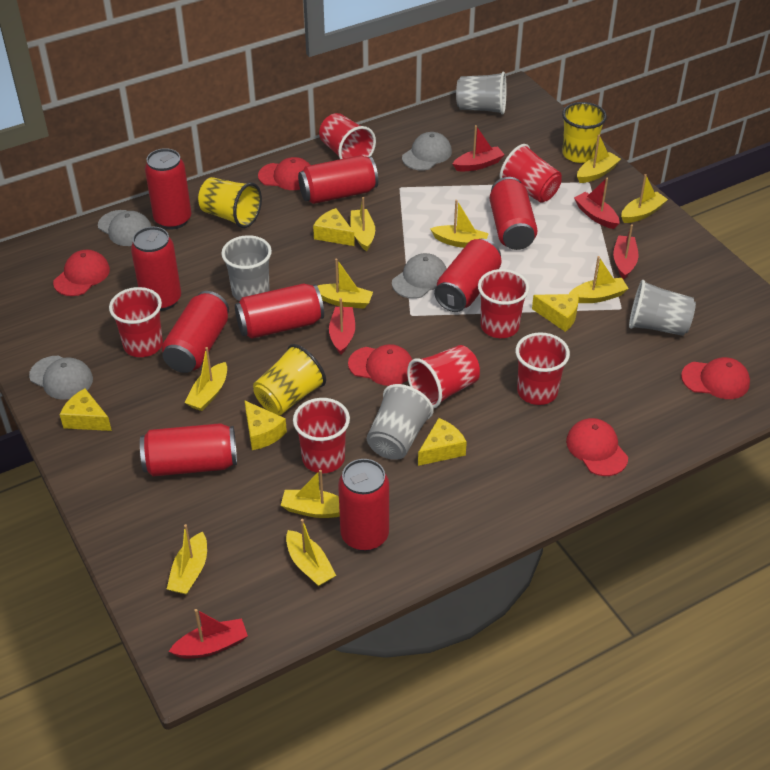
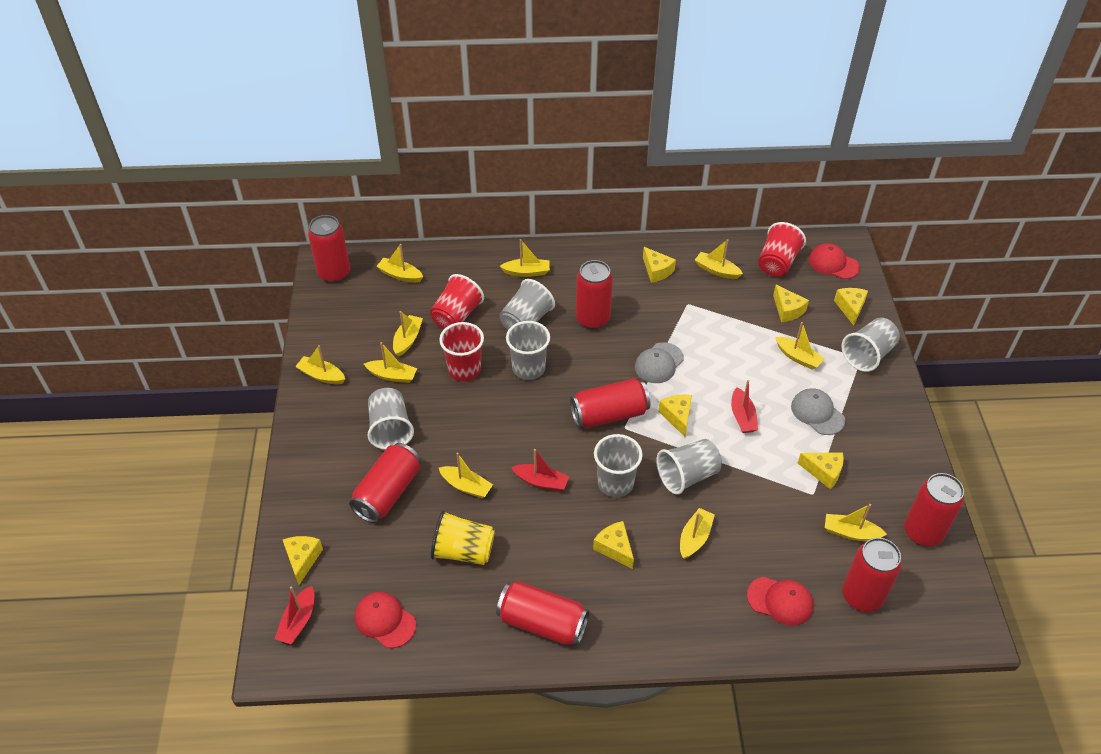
grey cap: 4 -> 2
grey cup: 4 -> 6
red boat: 5 -> 3
red can: 9 -> 7
red cap: 5 -> 3
red cup: 7 -> 3
yellow cheese: 5 -> 7
yellow cup: 3 -> 1

